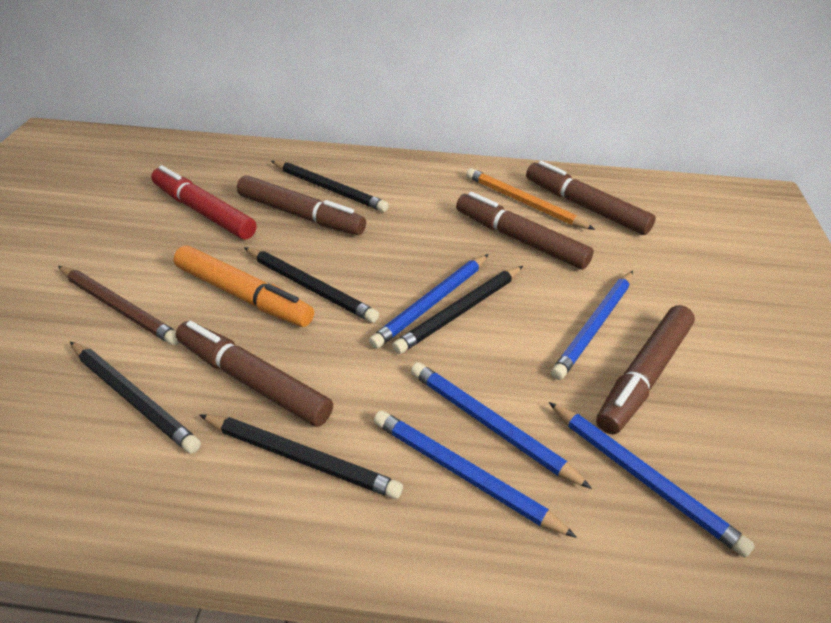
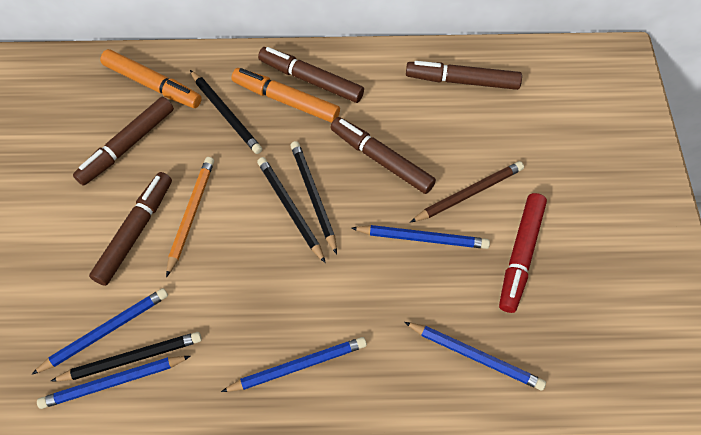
black pencil: 5 -> 4
orange marker: 1 -> 2

